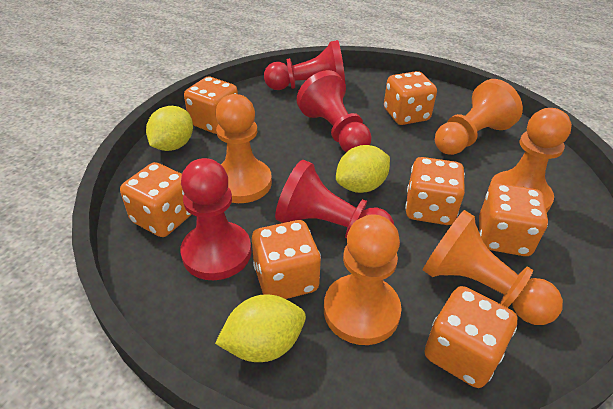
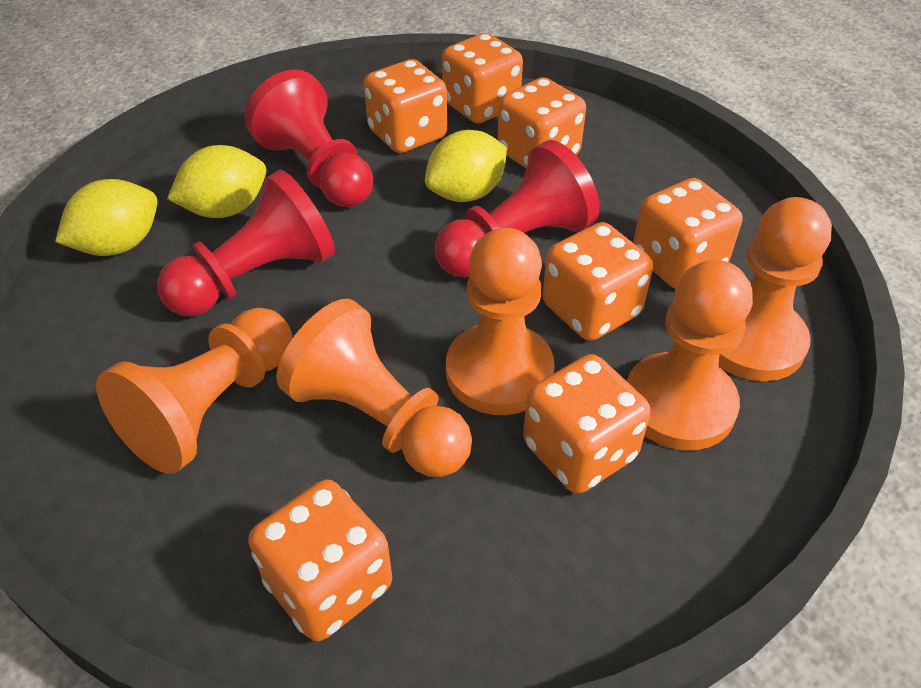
red pawn: 4 -> 3

